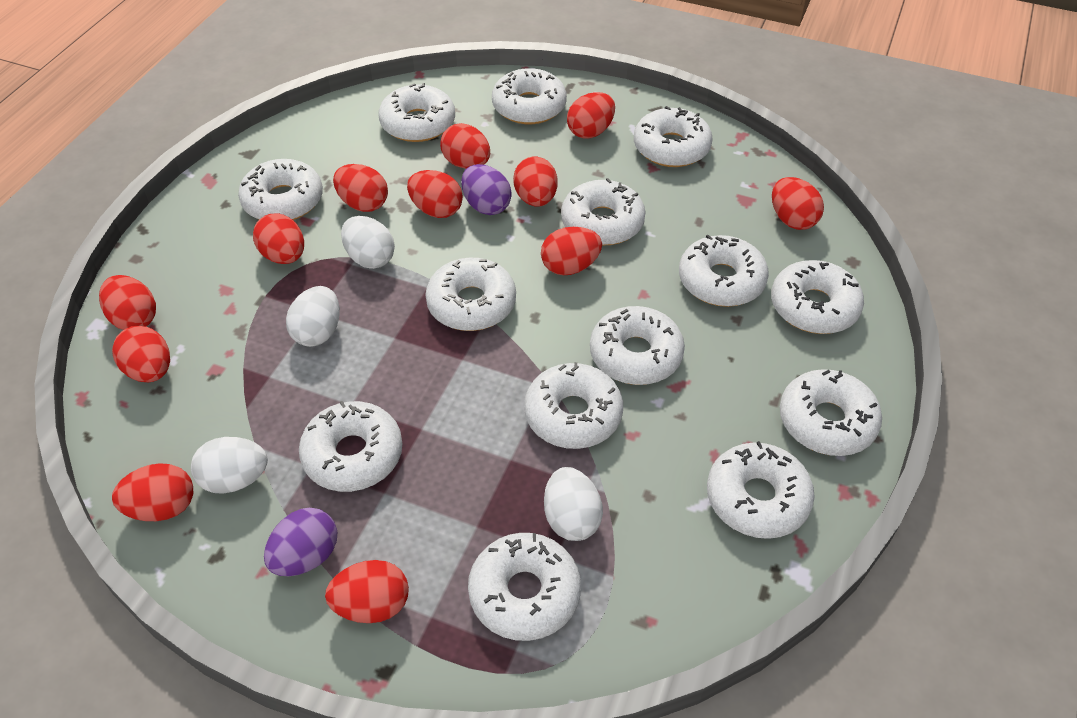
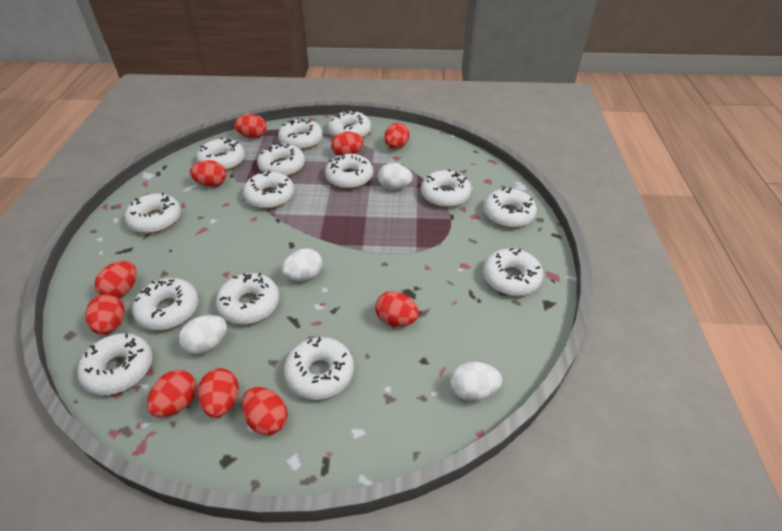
purple egg: 2 -> 0
red egg: 12 -> 10

